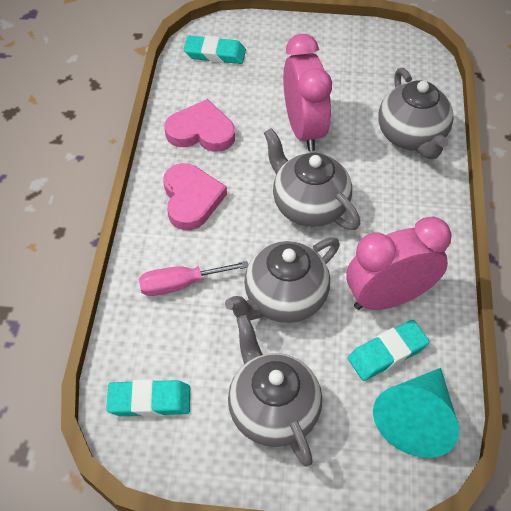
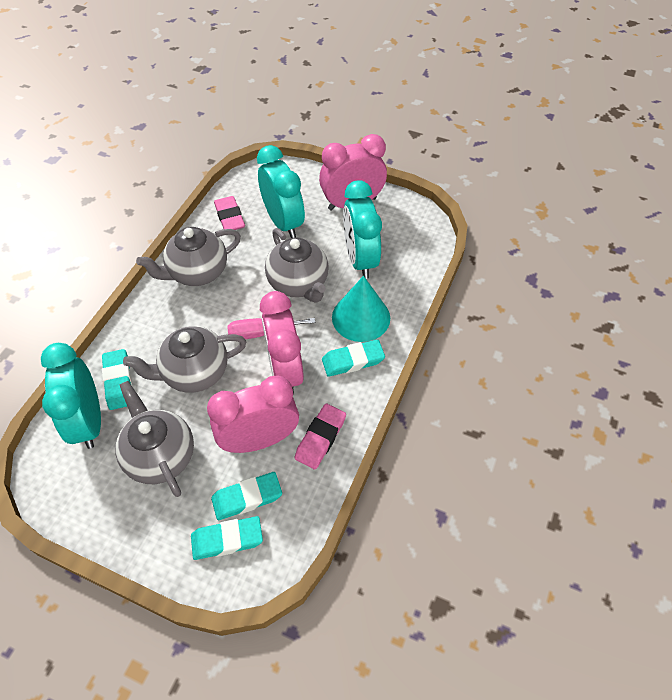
pink clock: 2 -> 3
pink eraser: 0 -> 2
pink heart: 2 -> 0
turquoise clock: 0 -> 3
turquoise eraser: 3 -> 4

